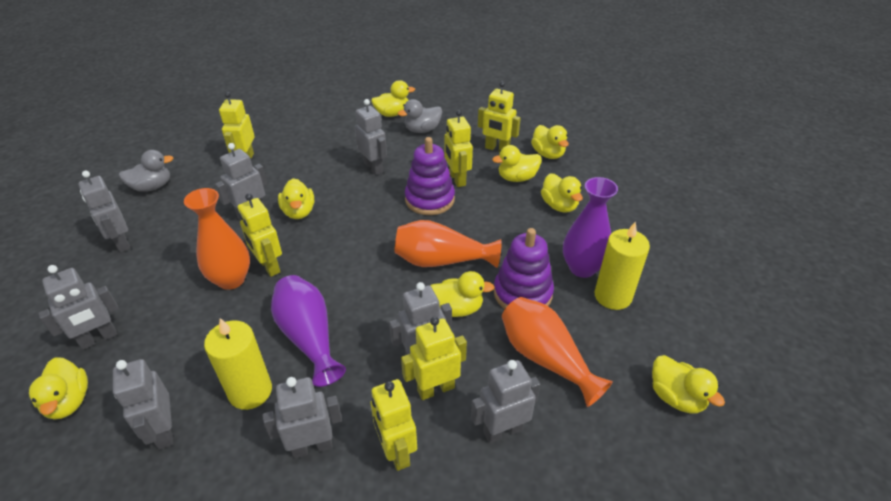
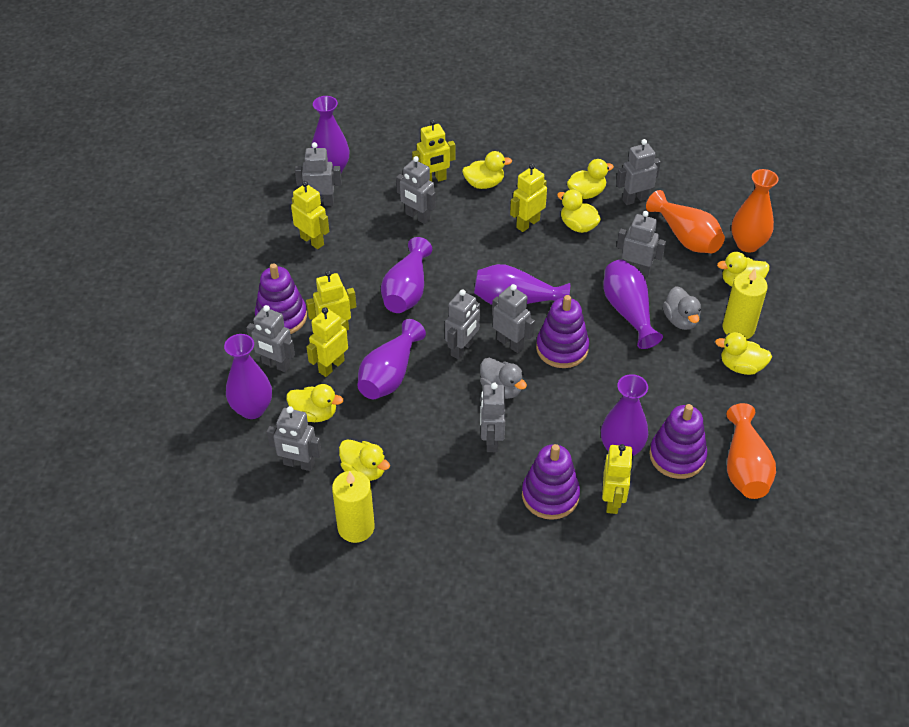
grey robot: 8 -> 9
purple stacking toy: 2 -> 4
purple vase: 2 -> 7
yellow duck: 8 -> 7

